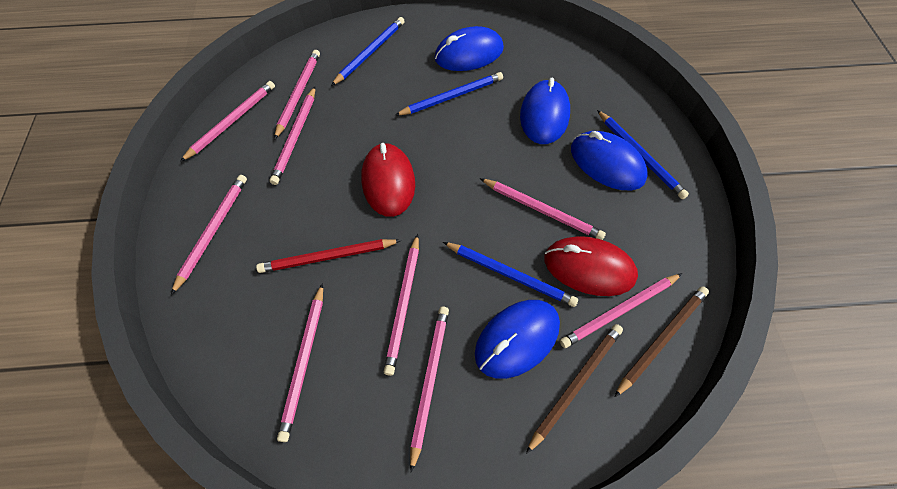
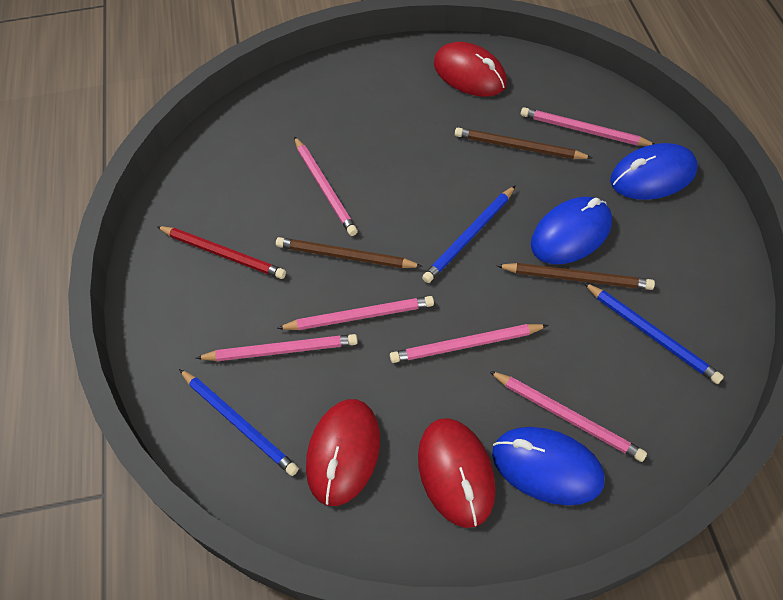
blue mouse: 4 -> 3
blue pencil: 4 -> 3
brown pencil: 2 -> 3
pink pencil: 9 -> 6
red mouse: 2 -> 3

